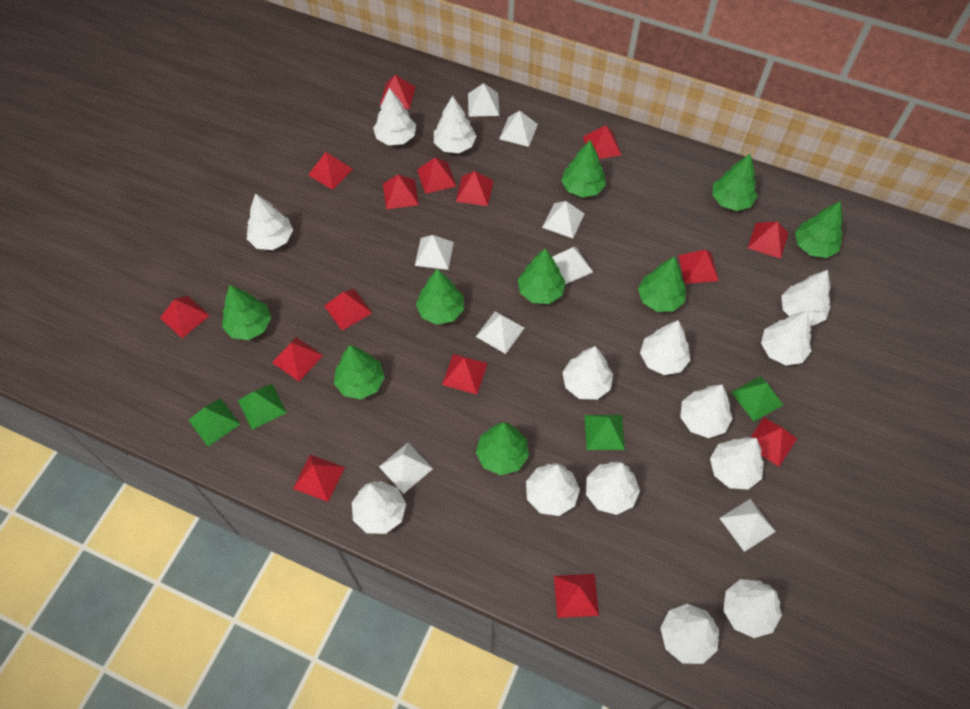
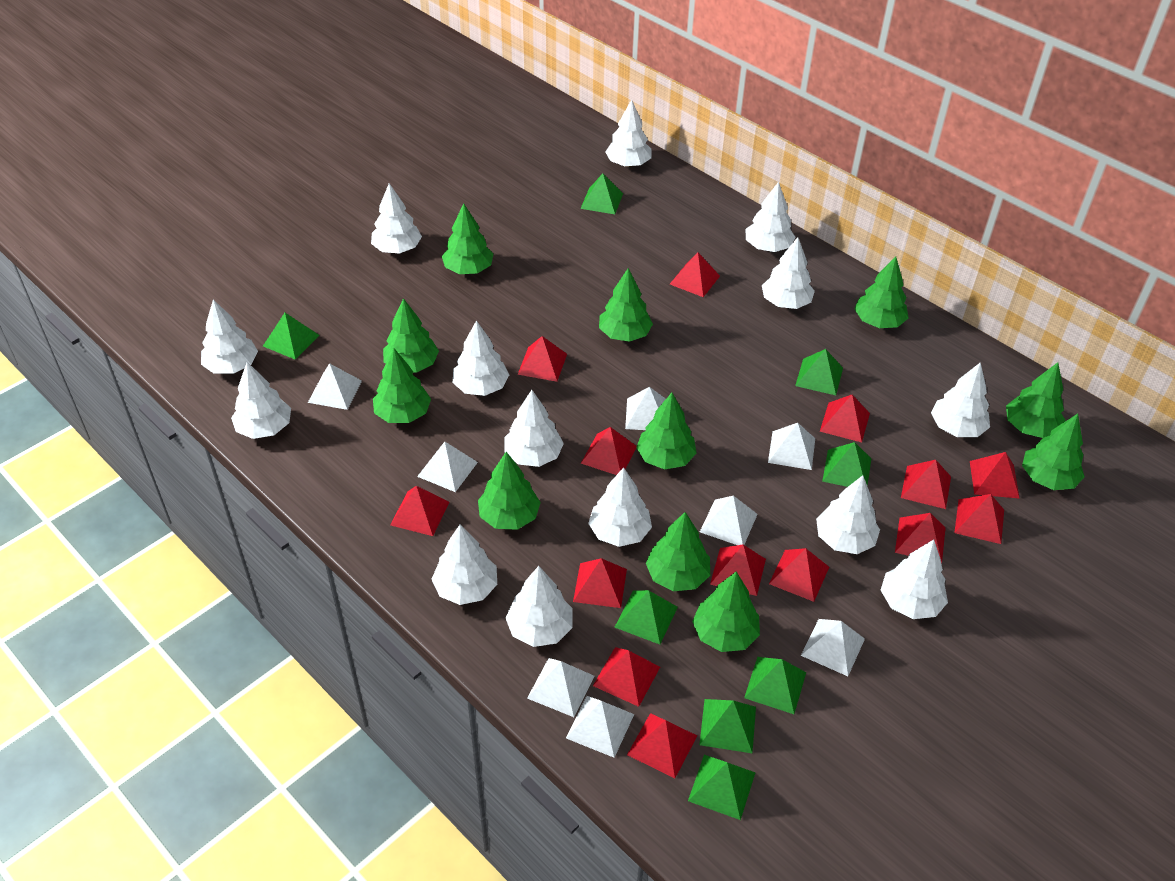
green pyramid: 4 -> 8
green tree: 9 -> 11
red pyramid: 15 -> 14

